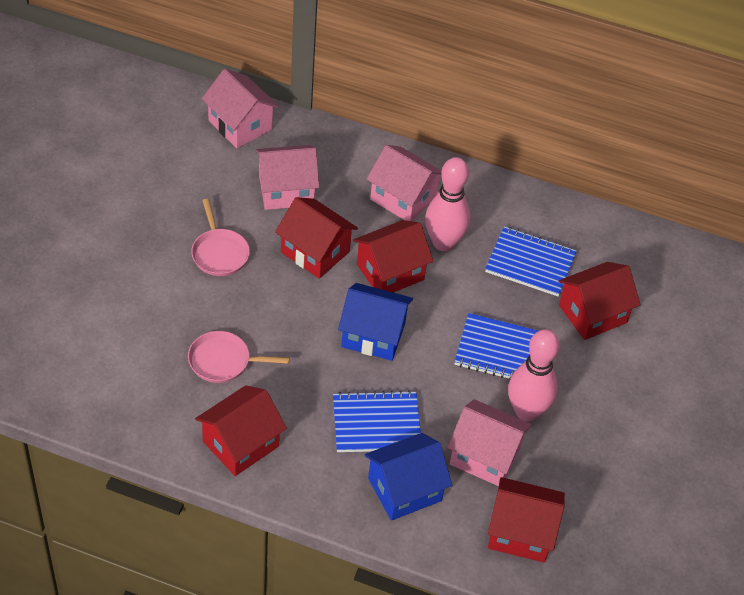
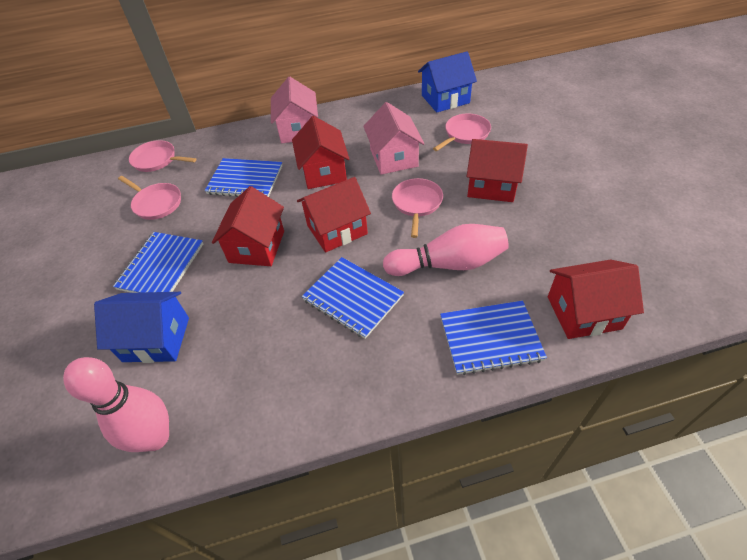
blue notebook: 3 -> 4
pink house: 4 -> 2
pink pan: 2 -> 4

